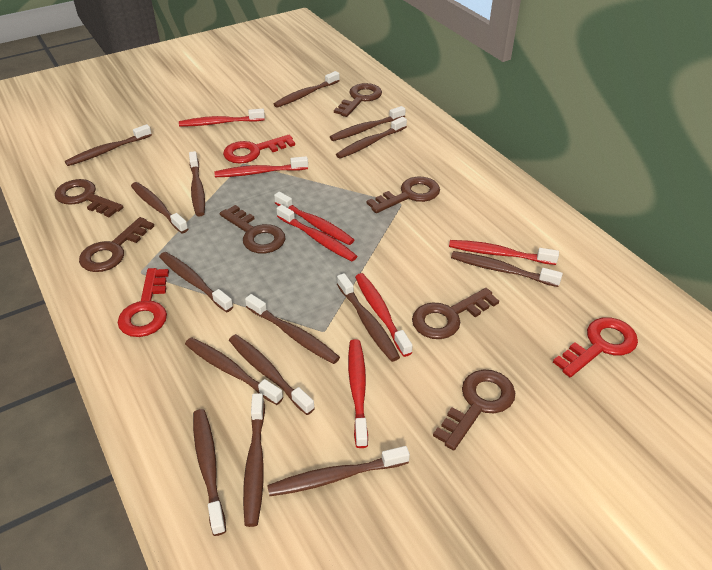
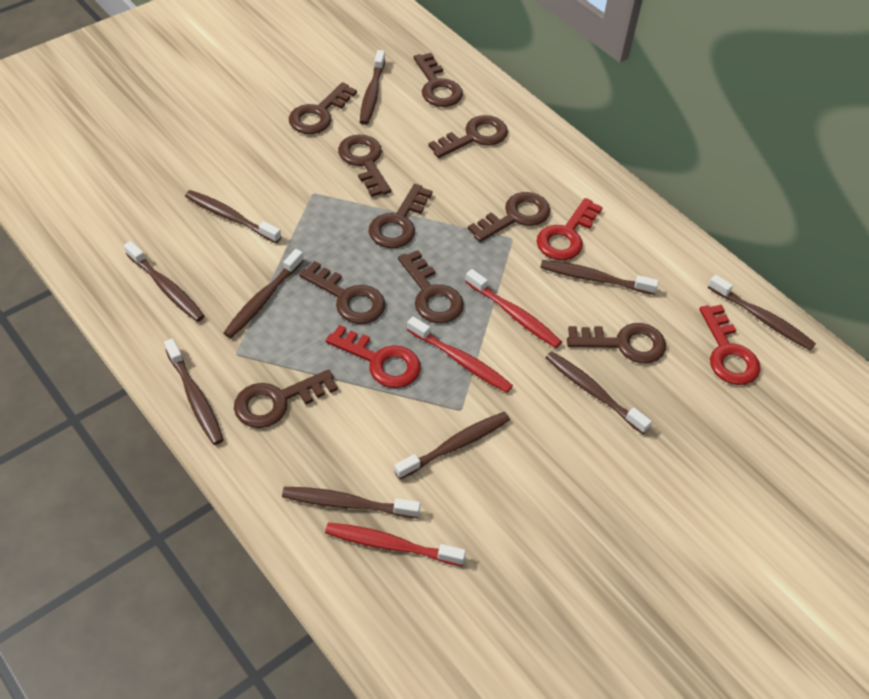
brown key: 7 -> 10
brown toothbrush: 15 -> 10
red toothbrush: 7 -> 3

